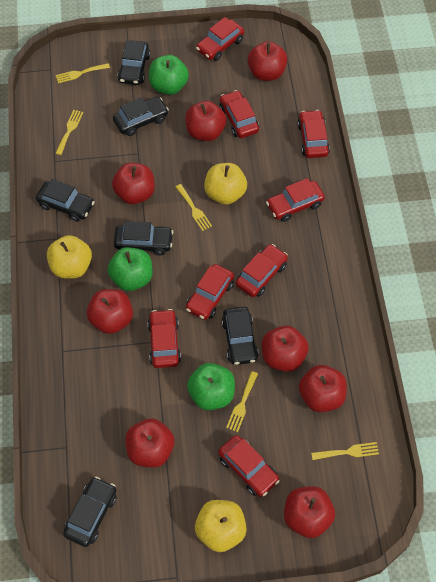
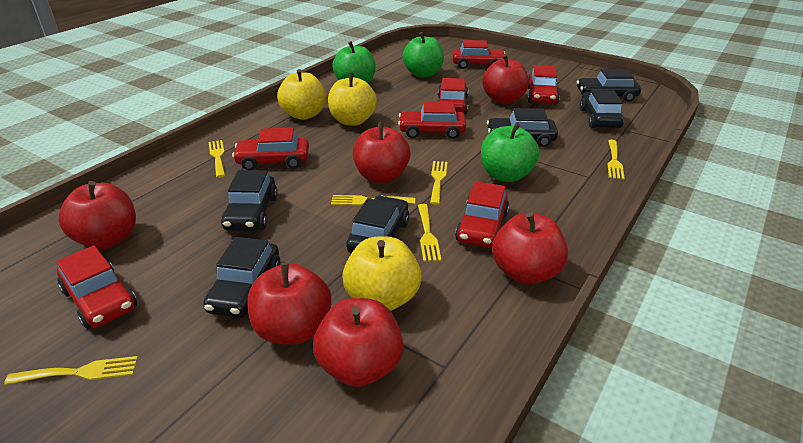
red apple: 8 -> 6
red car: 8 -> 7
yellow fork: 5 -> 6

